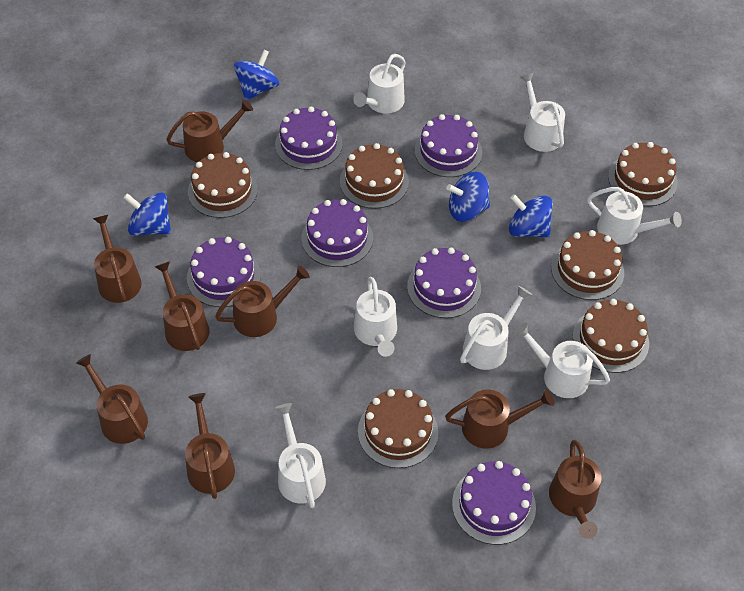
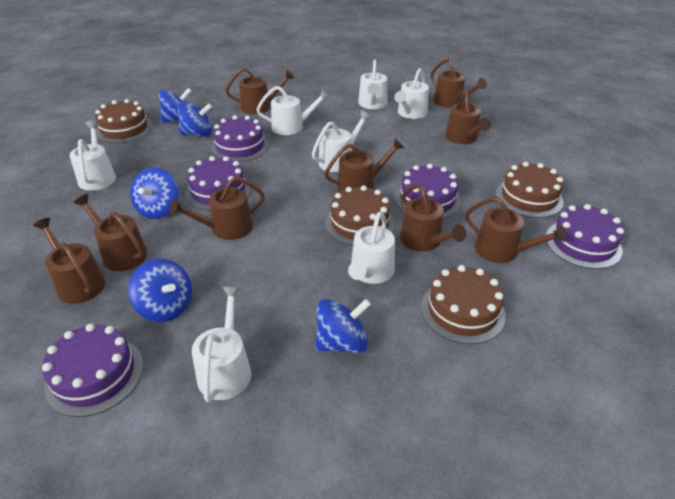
blue spinning top: 4 -> 5
brown cake: 6 -> 4
brown watering can: 8 -> 9
purple cake: 6 -> 5

